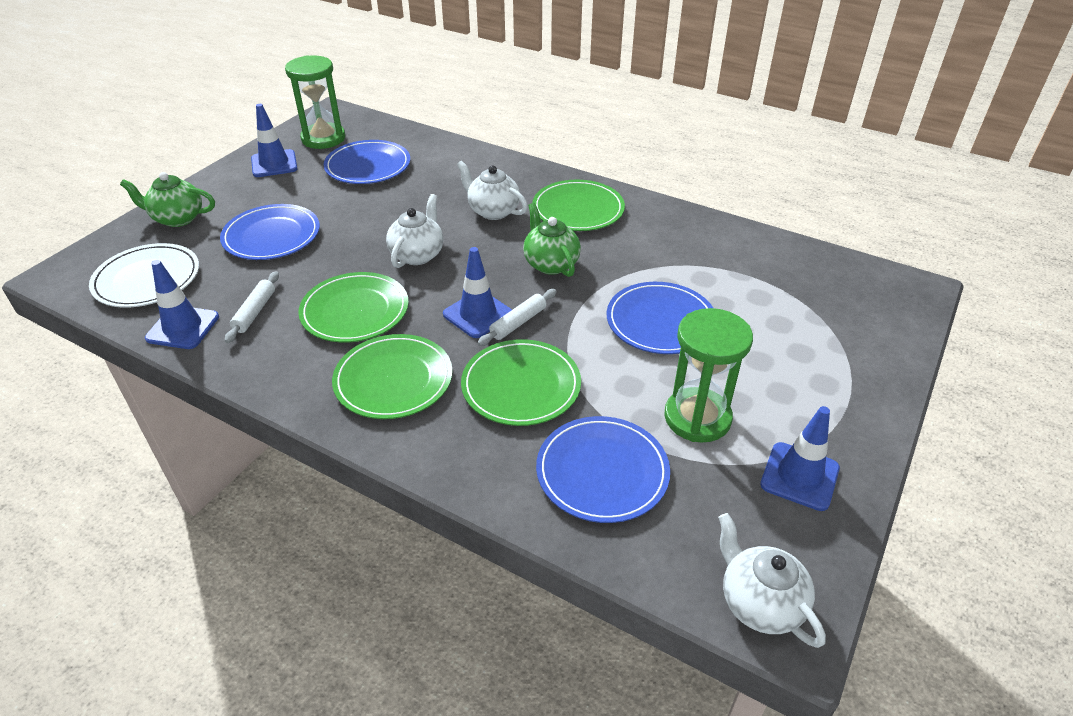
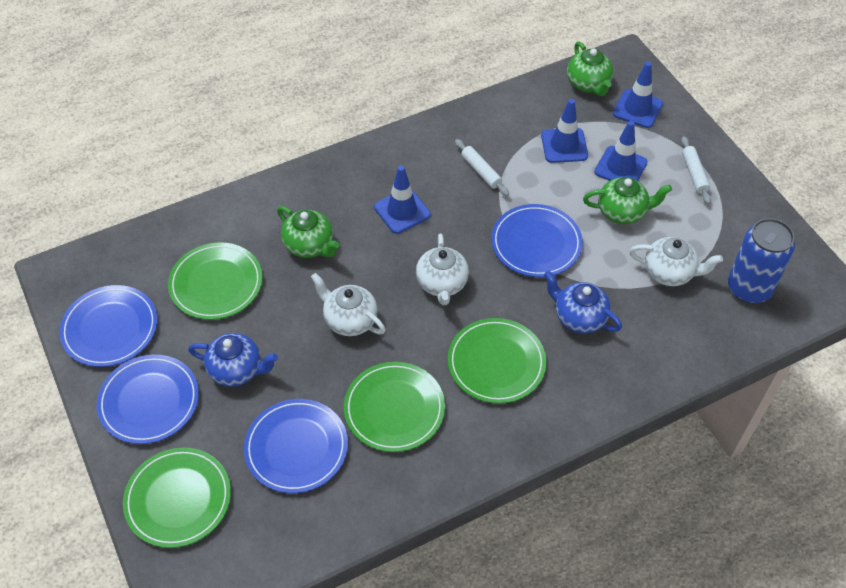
blue can: 0 -> 1
blue teapot: 0 -> 2
green hourglass: 2 -> 0
green teapot: 2 -> 3
white plate: 1 -> 0

